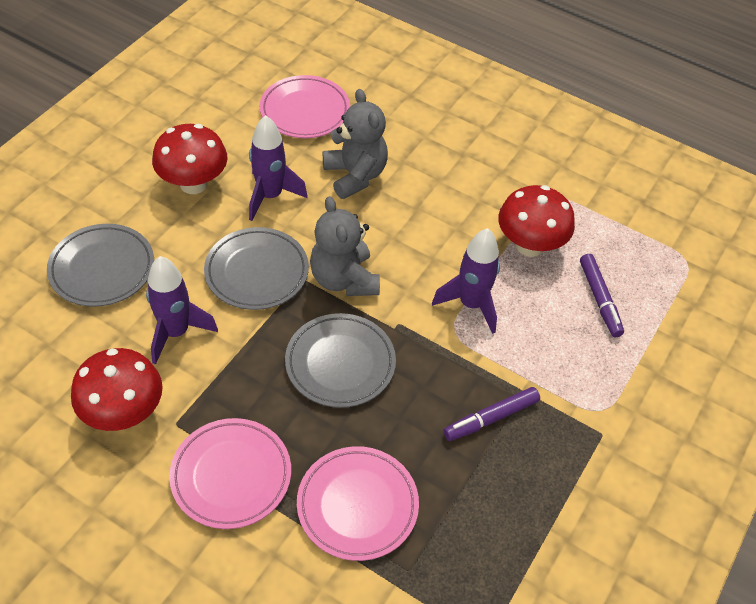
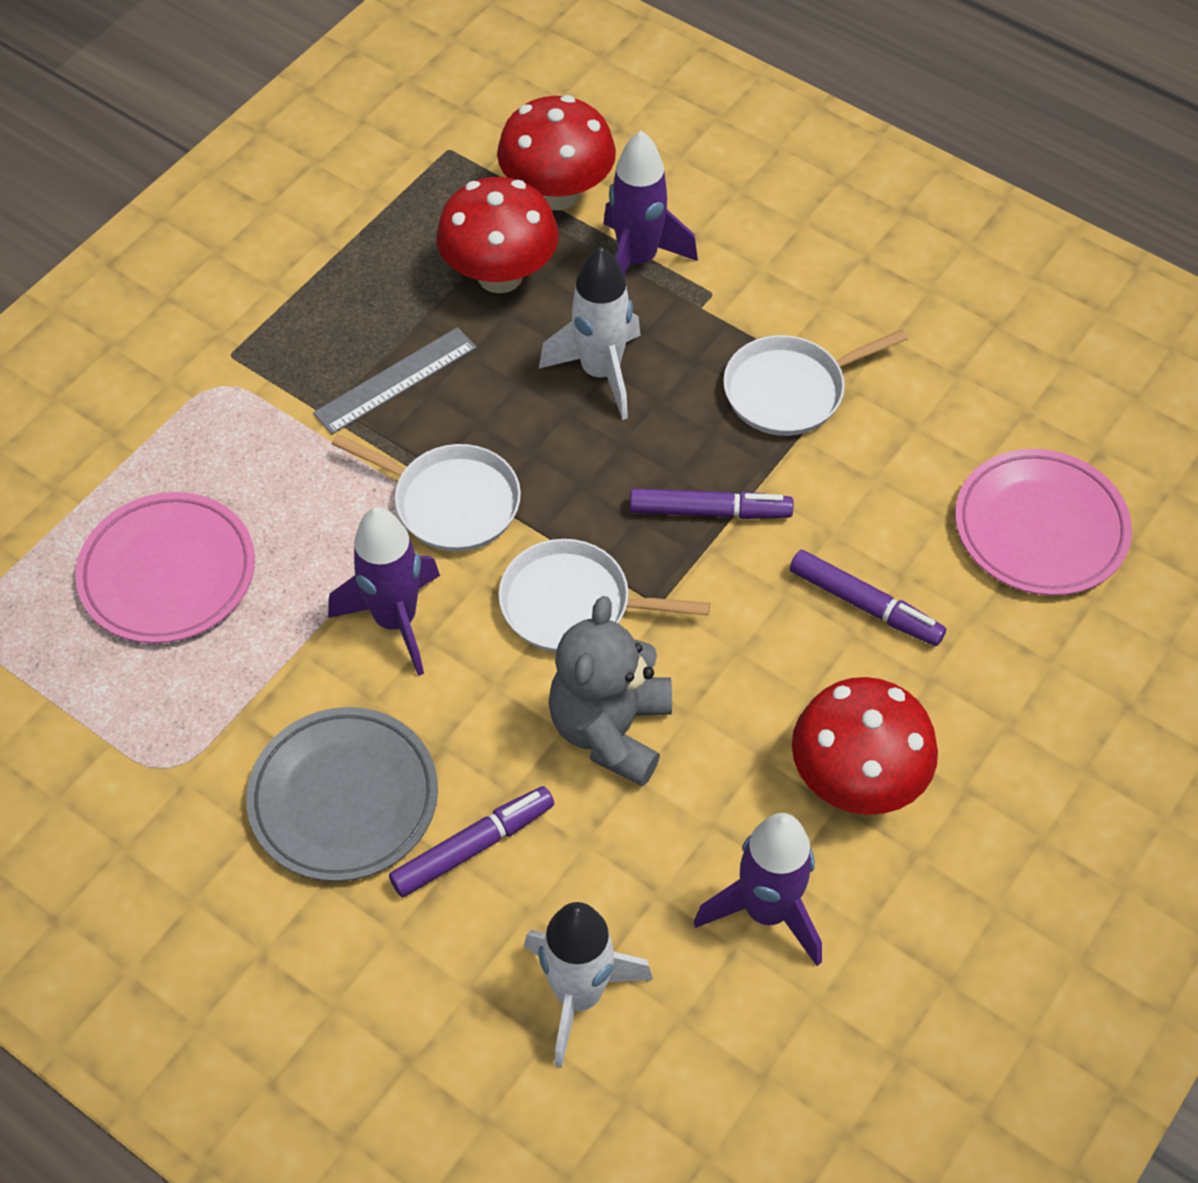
grey plate: 3 -> 1
grey ruler: 0 -> 1
grey teddy bear: 2 -> 1
pink plate: 3 -> 2
purple marker: 2 -> 3
white pan: 0 -> 3
white rocket: 0 -> 2

